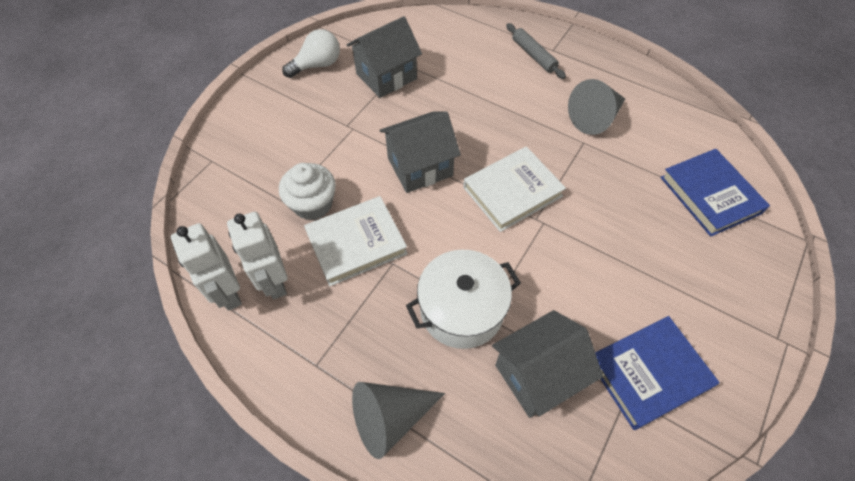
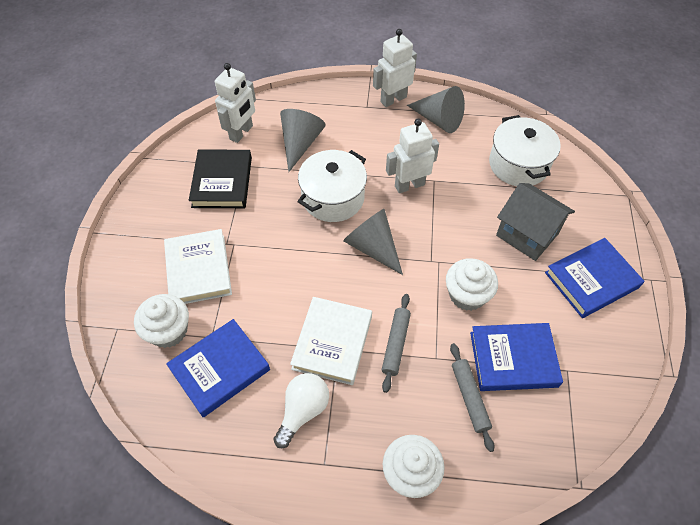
black book: 0 -> 1
blue book: 2 -> 3
grey cone: 2 -> 3
grey house: 3 -> 1
grey rolling pin: 1 -> 2
white cupcake: 1 -> 3
white pot: 1 -> 2
white robot: 2 -> 3

